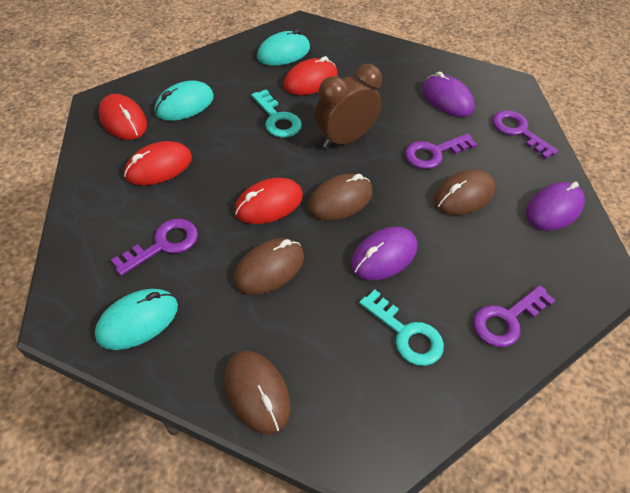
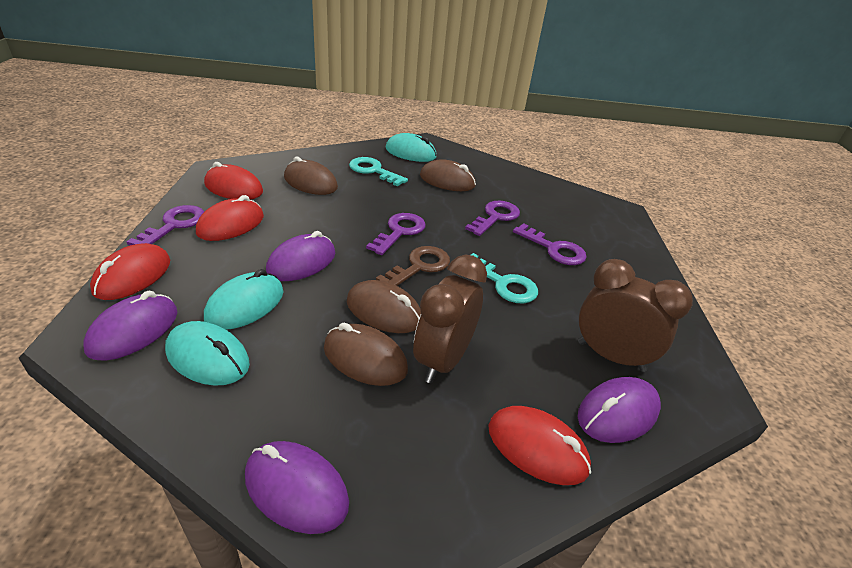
brown clock: 1 -> 2
brown key: 0 -> 1
purple mouse: 3 -> 4

